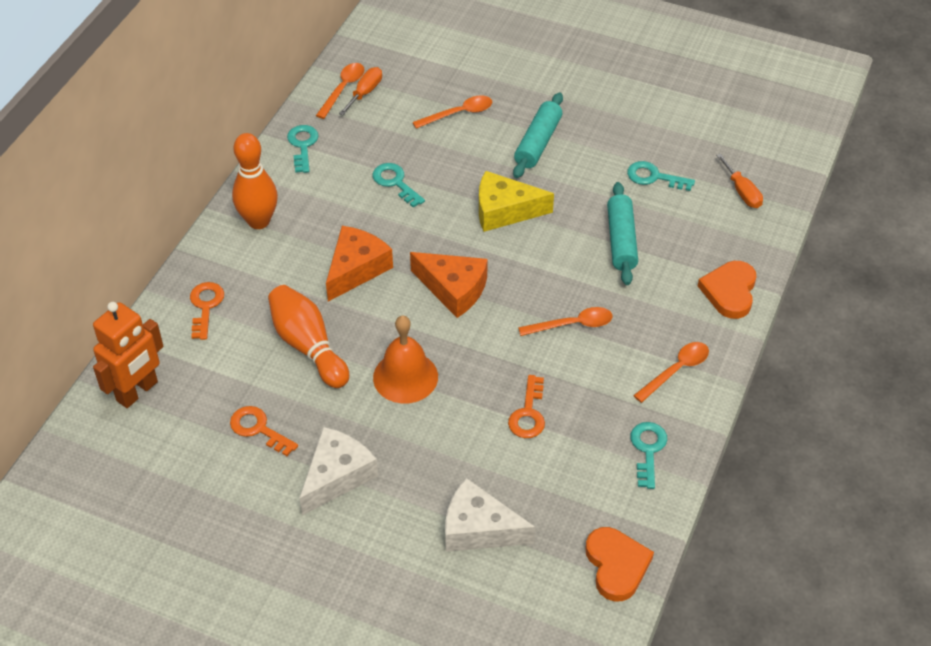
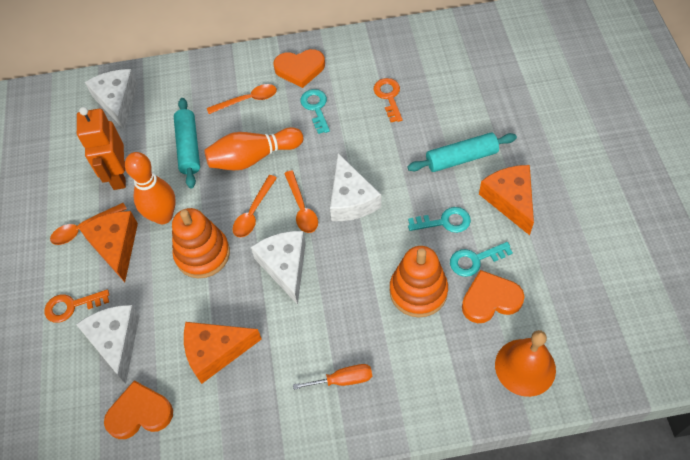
orange cheese: 2 -> 3
orange heart: 2 -> 3
orange key: 3 -> 2
orange screwdriver: 2 -> 1
orange stacking toy: 0 -> 2
turquoise key: 4 -> 3
white cheese: 2 -> 4
yellow cheese: 1 -> 0

